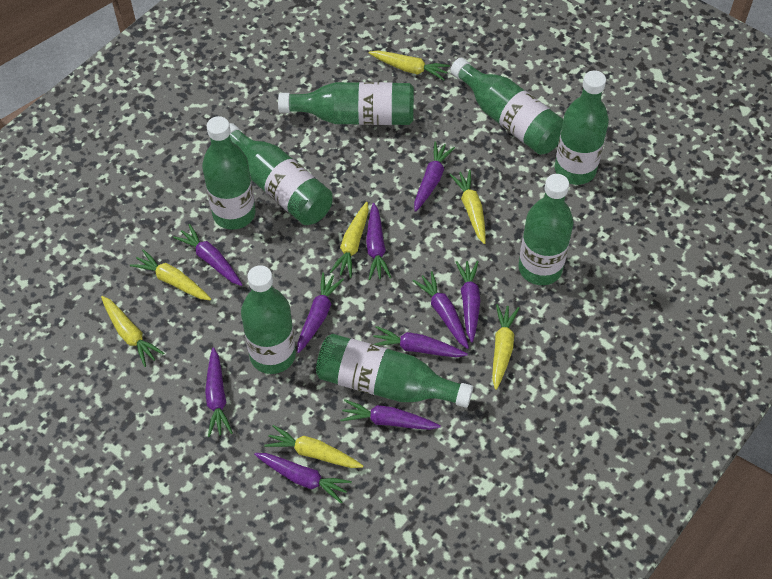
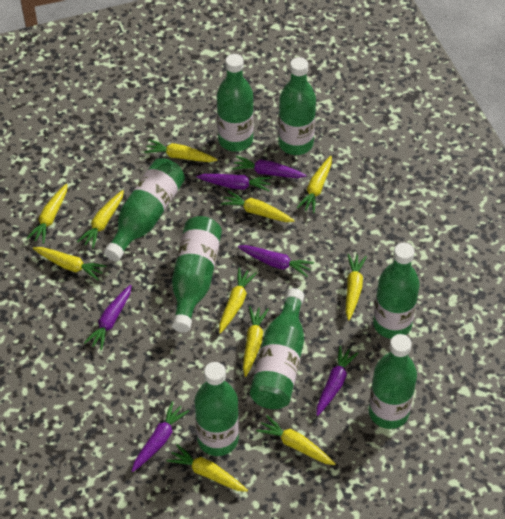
purple carrot: 10 -> 6
yellow carrot: 7 -> 11

